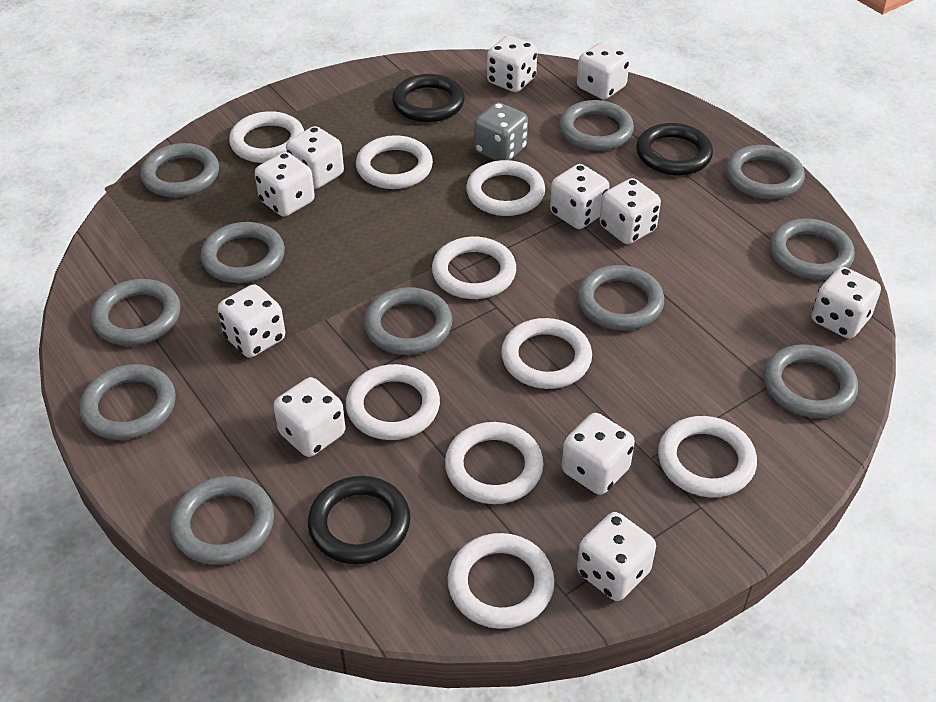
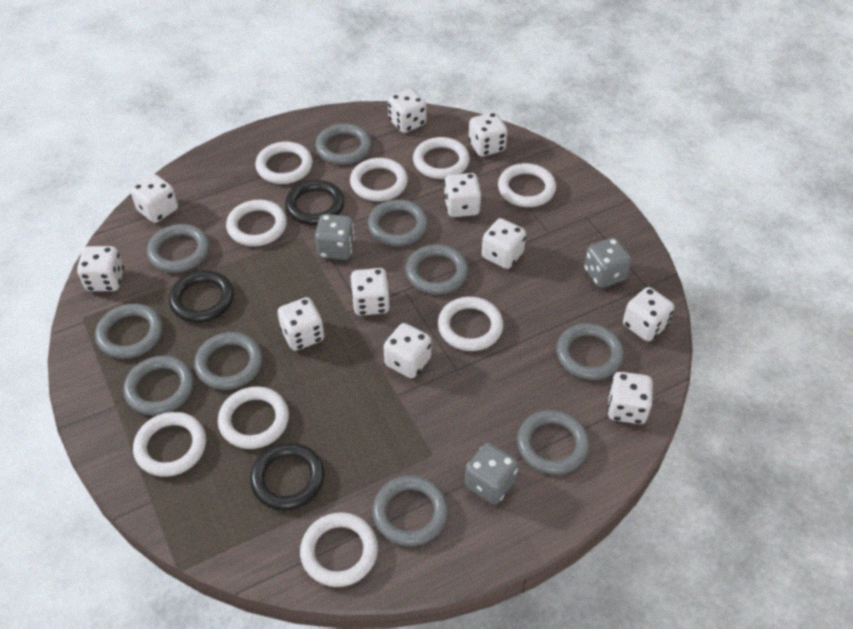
grey dice: 1 -> 3
grey ring: 11 -> 10

